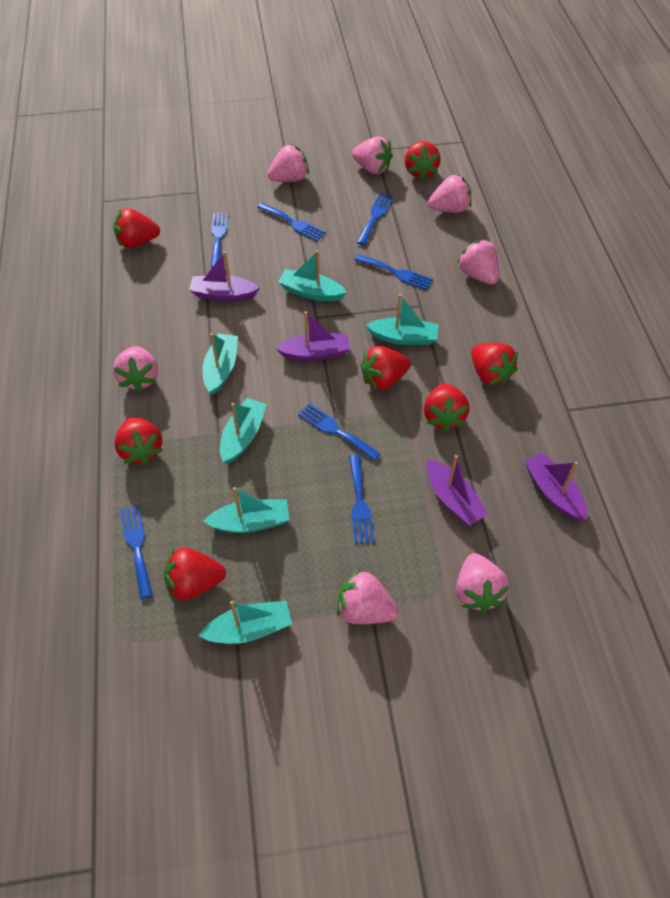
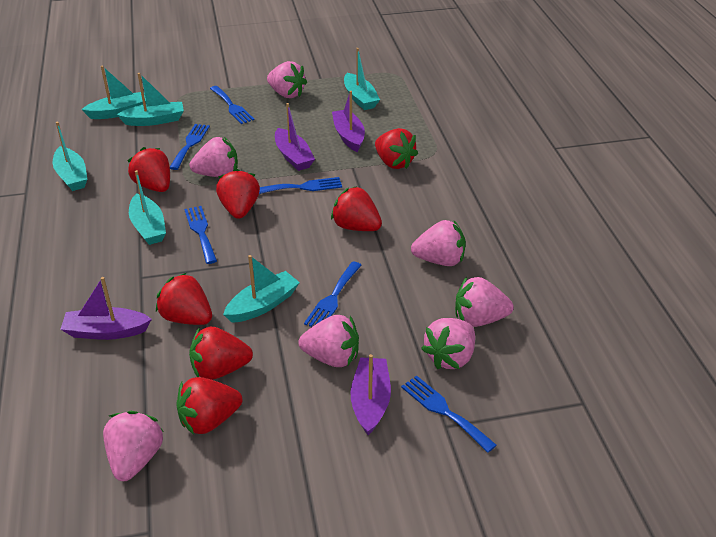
blue fork: 7 -> 6

